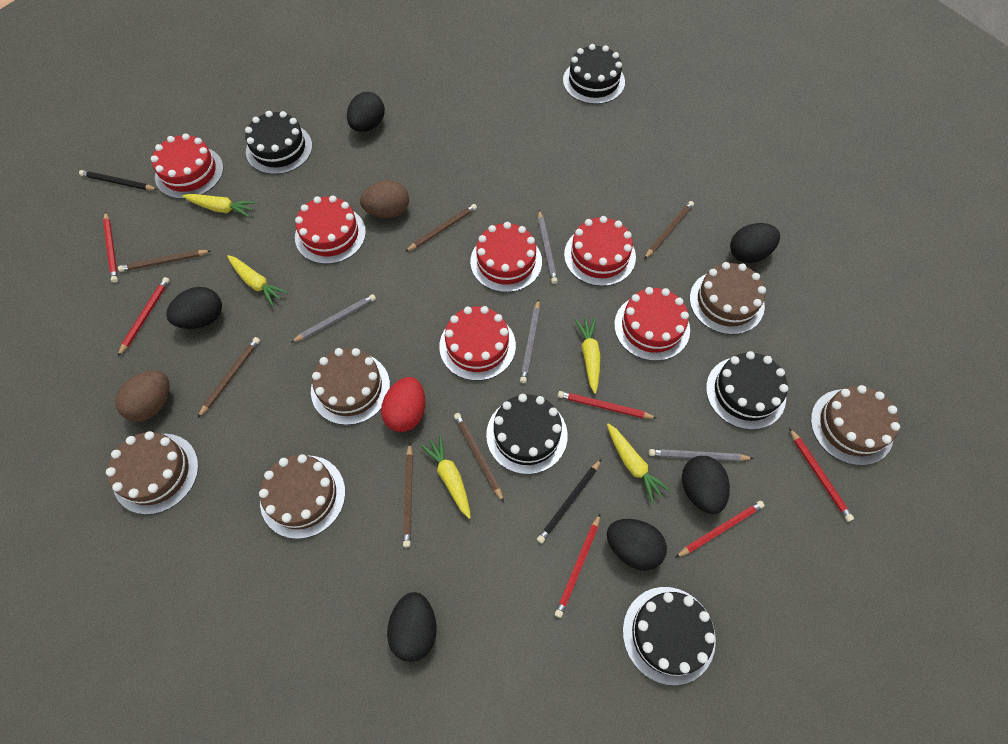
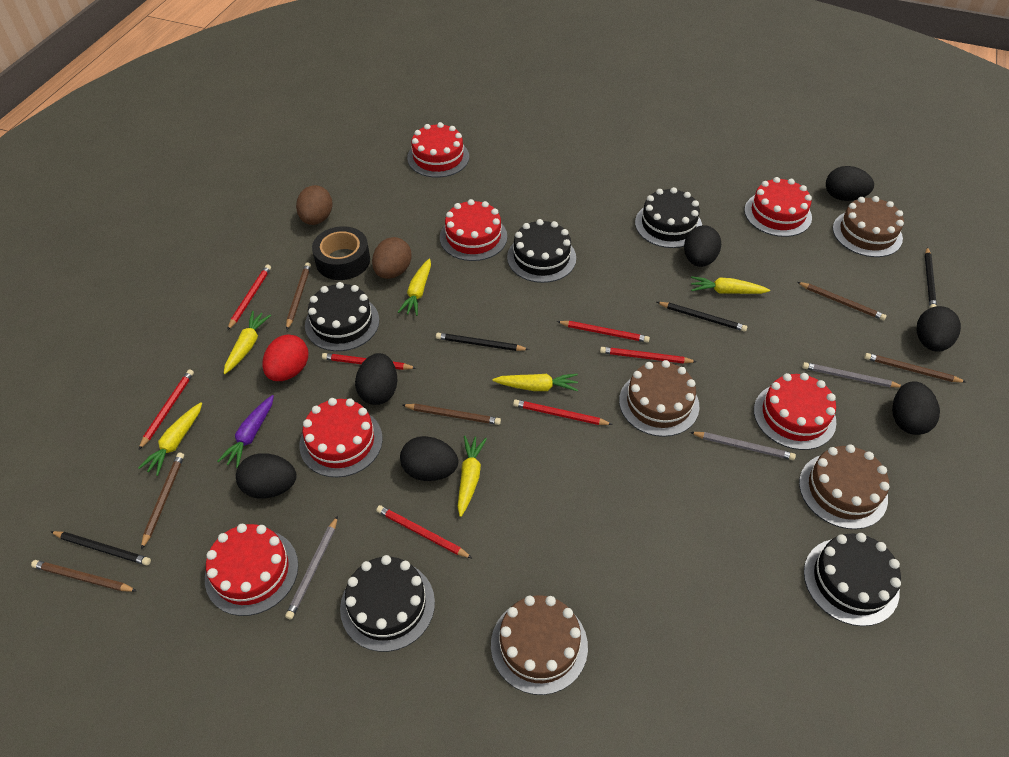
black egg: 6 -> 7
black pencil: 2 -> 4
black tape: 0 -> 1
brown cake: 5 -> 4
grey pencil: 4 -> 3
purple carrot: 0 -> 1
red pencil: 6 -> 7
yellow carrot: 5 -> 6

